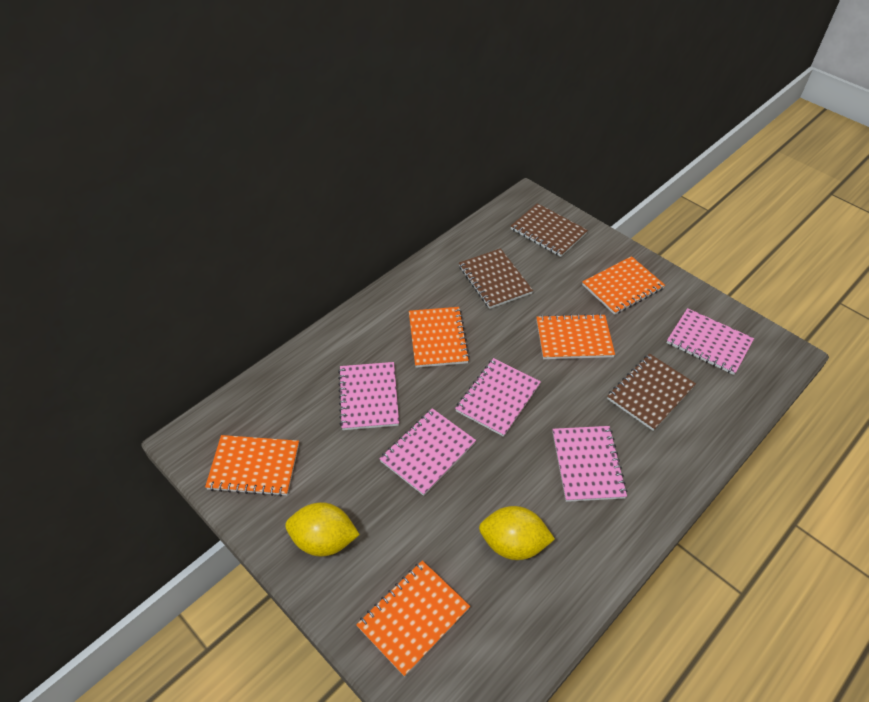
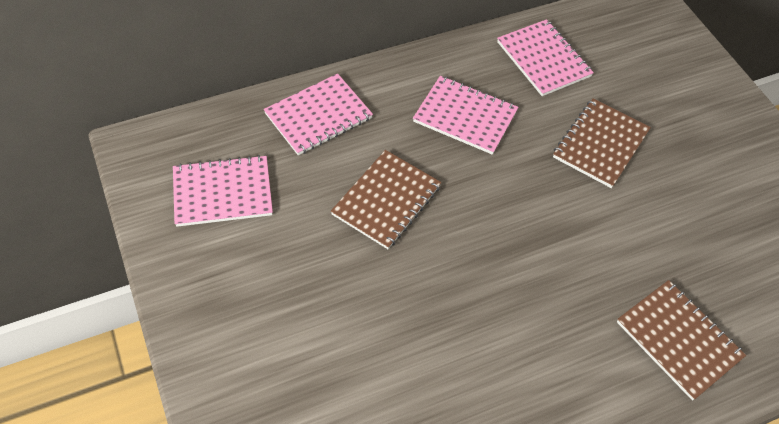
orange notebook: 5 -> 0
pink notebook: 5 -> 4
yellow lemon: 2 -> 0

